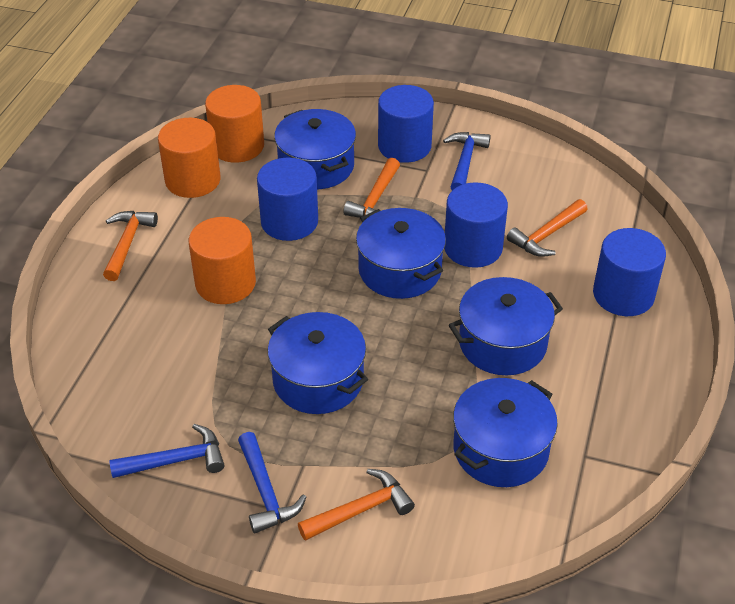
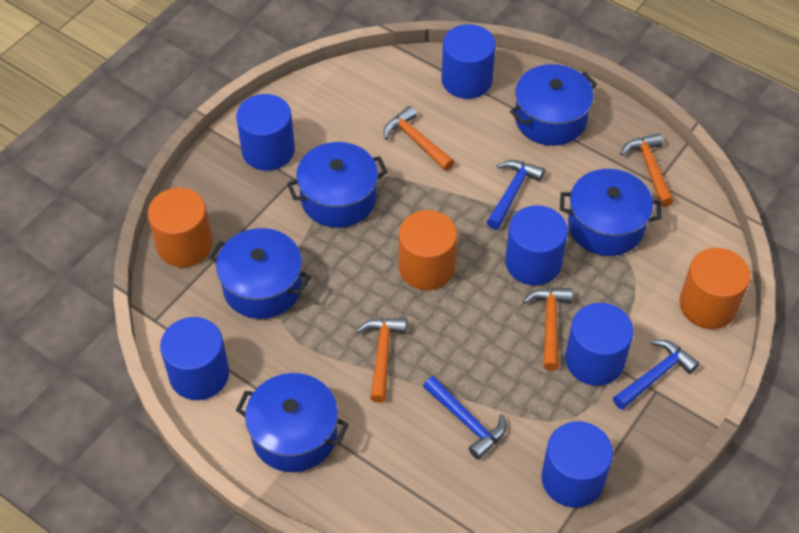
blue cylinder: 4 -> 6

